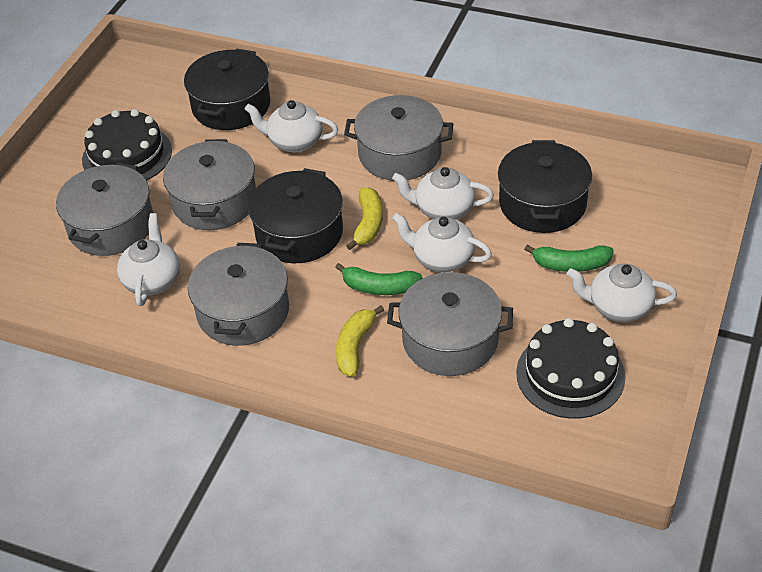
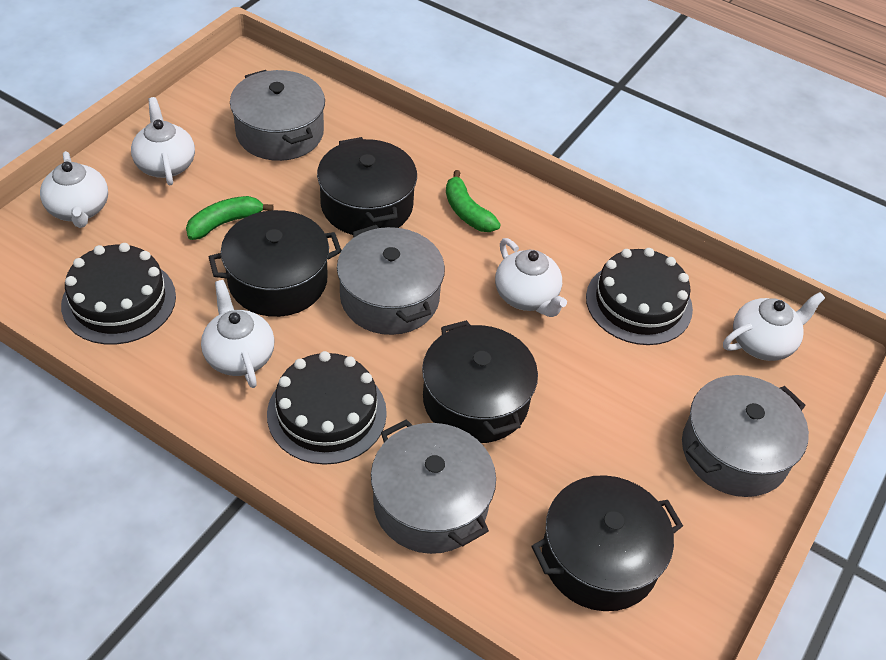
black cake: 2 -> 3
black pot: 3 -> 4
grey pot: 5 -> 4
yellow banana: 2 -> 0

